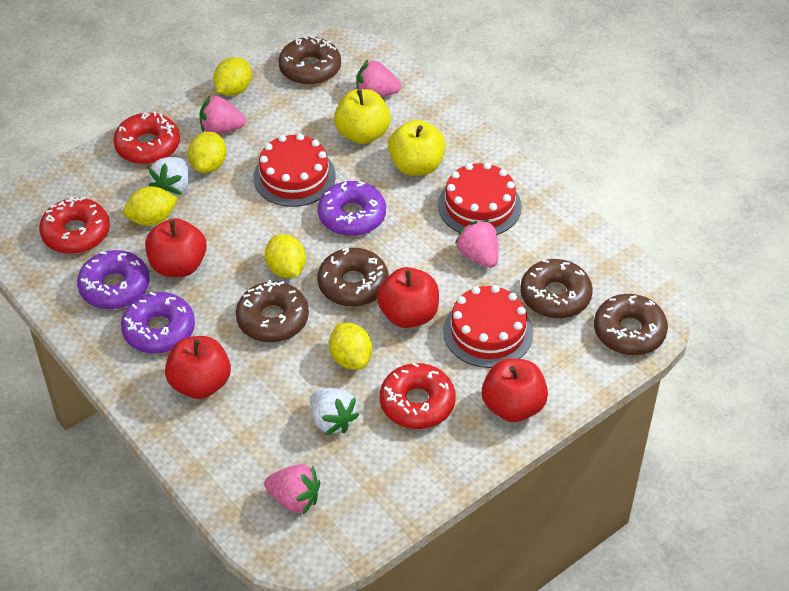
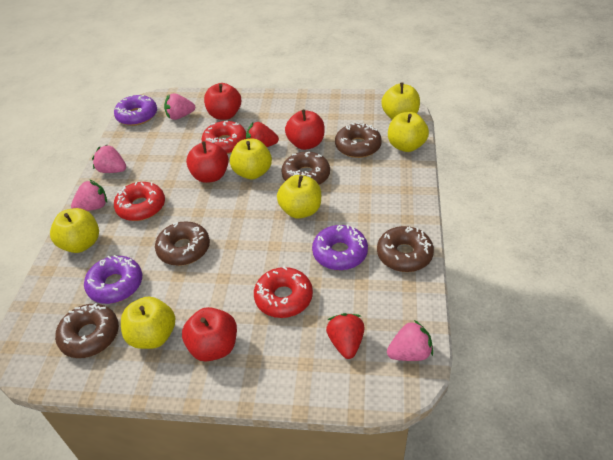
red cake: 3 -> 0
red strawberry: 0 -> 2
white strawberry: 2 -> 0
yellow apple: 2 -> 6
yellow lemon: 5 -> 0

